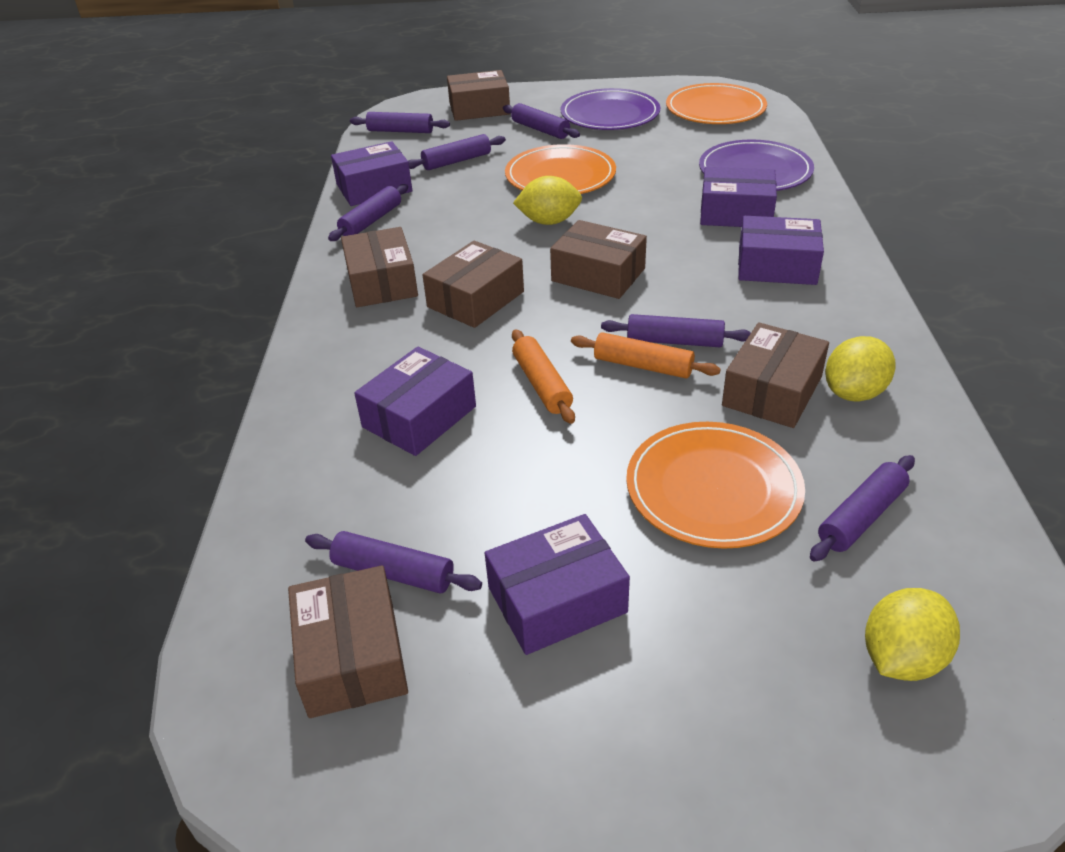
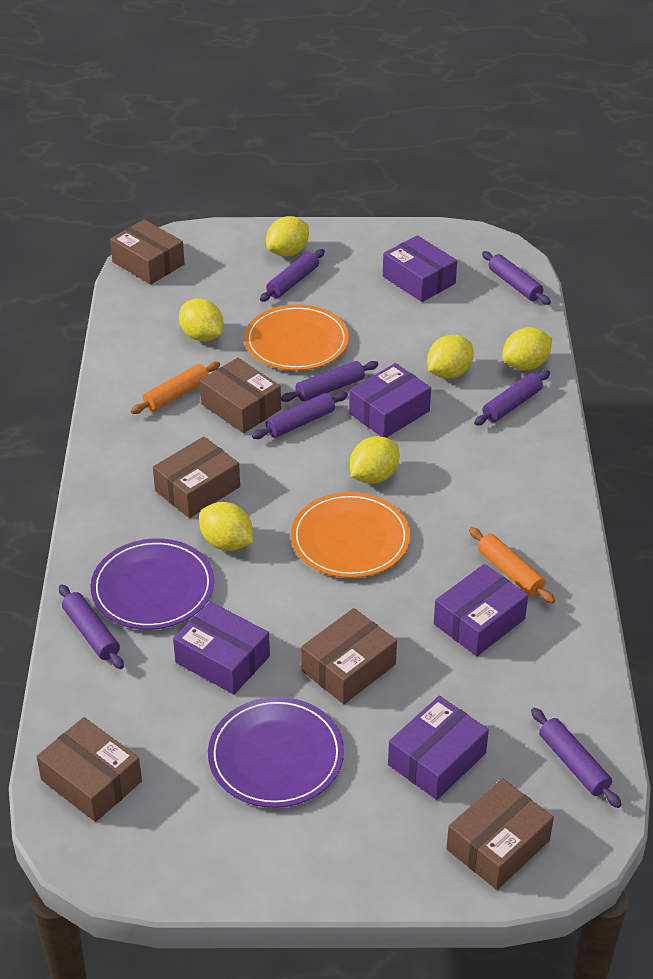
orange plate: 3 -> 2
yellow lemon: 3 -> 6

